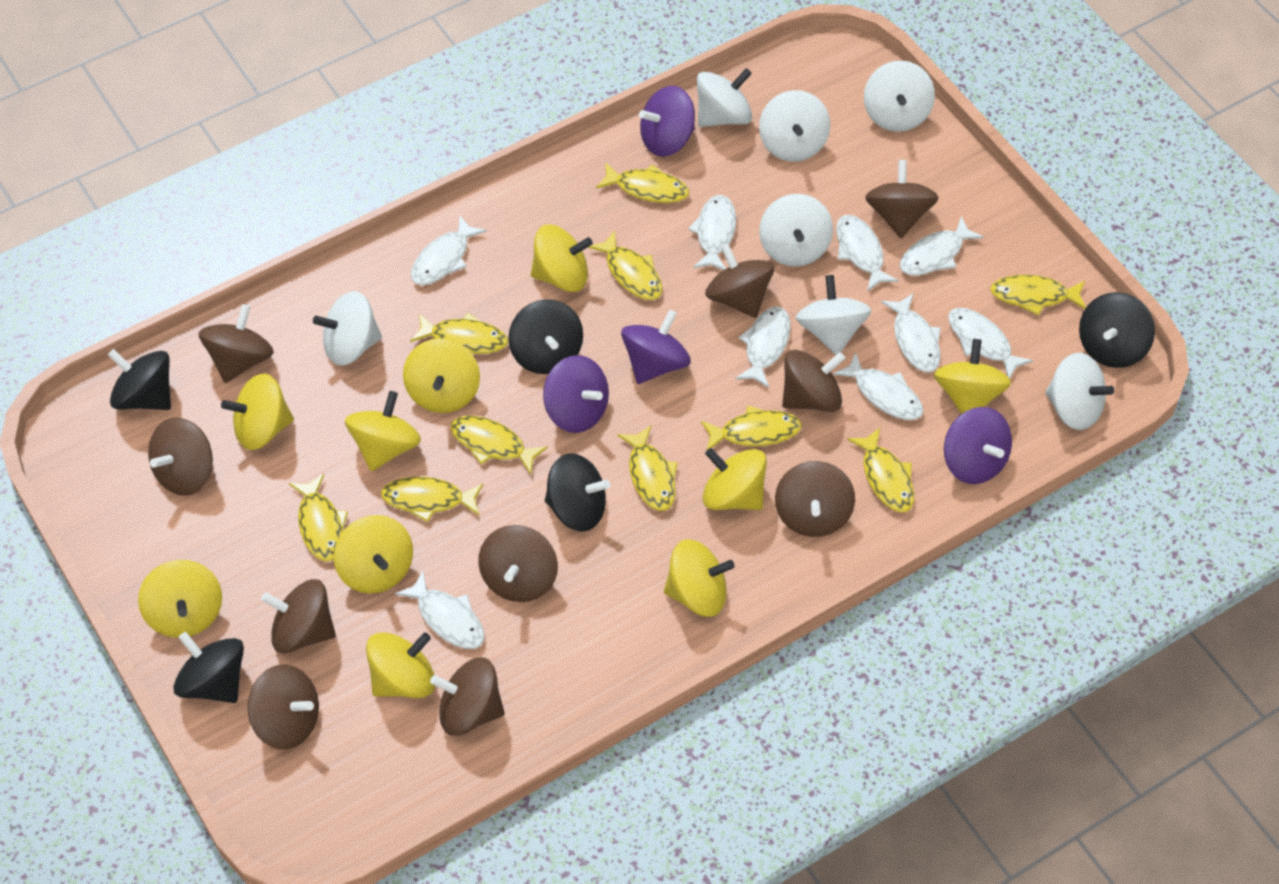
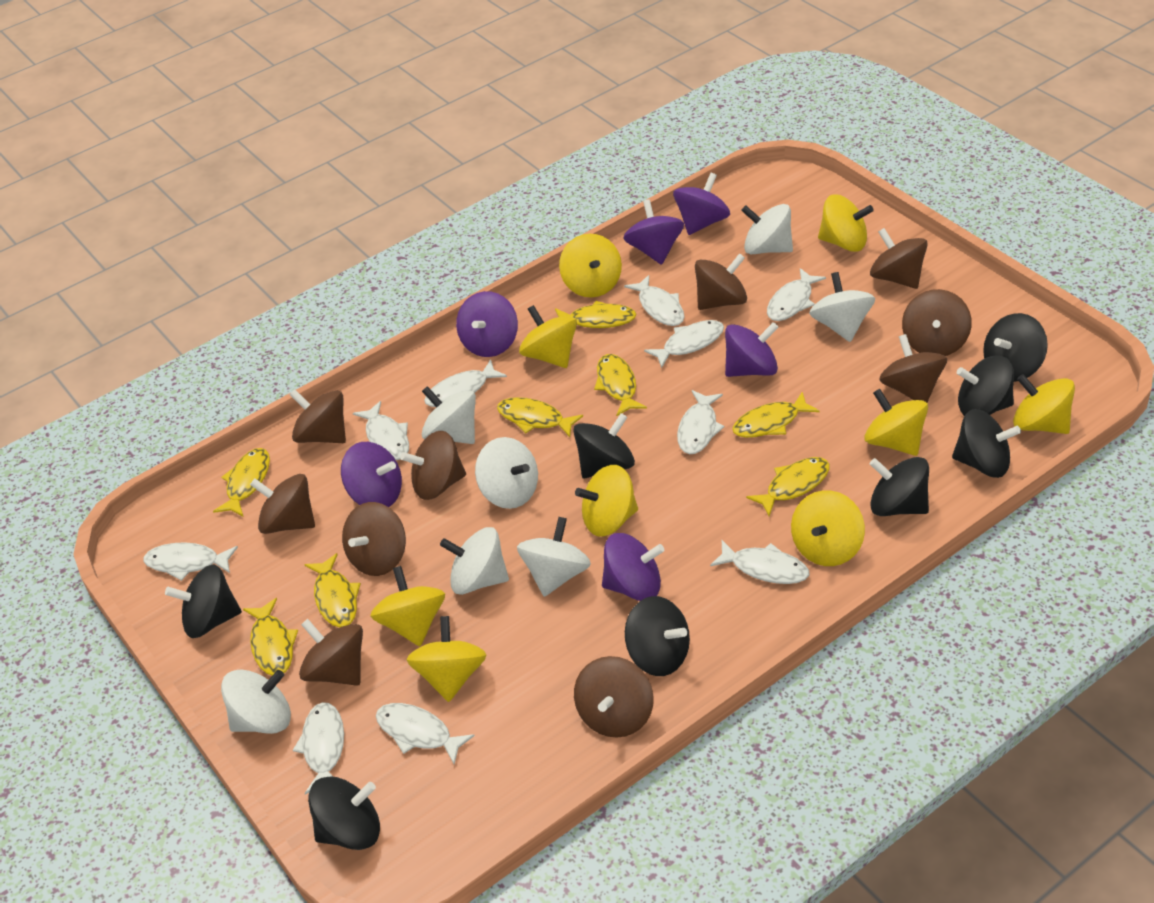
black spinning top: 5 -> 8
purple spinning top: 4 -> 6
white fish: 9 -> 10
yellow fish: 10 -> 8
yellow spinning top: 10 -> 9

